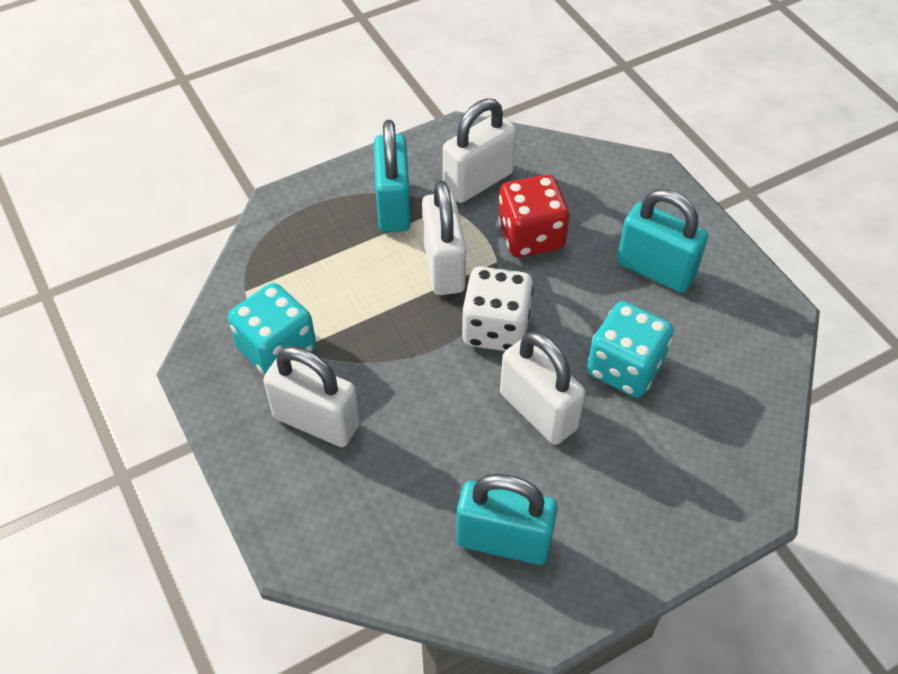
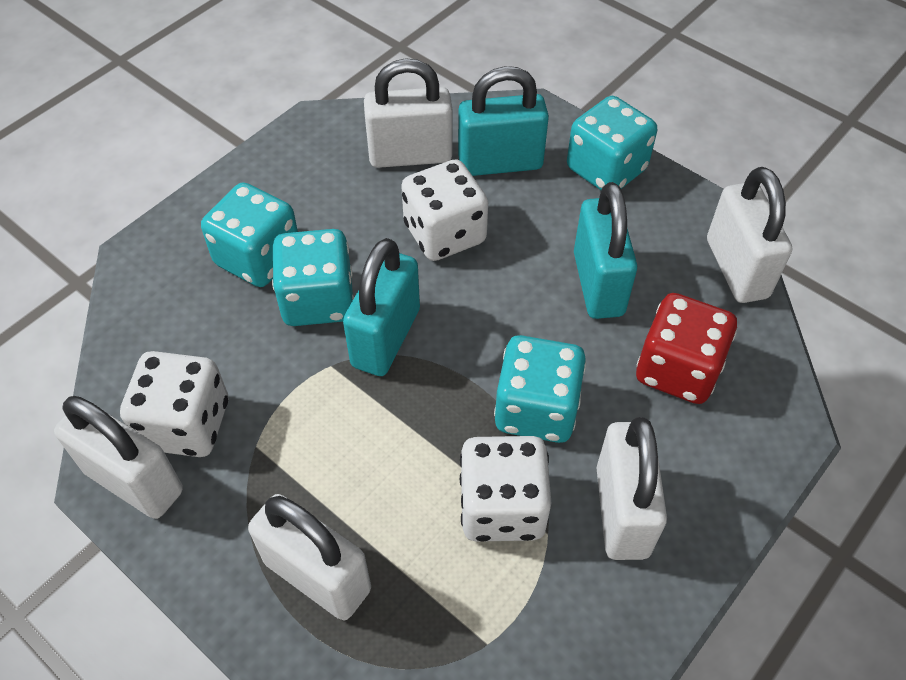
turquoise dice: 2 -> 4
white dice: 1 -> 3
white padlock: 4 -> 5

